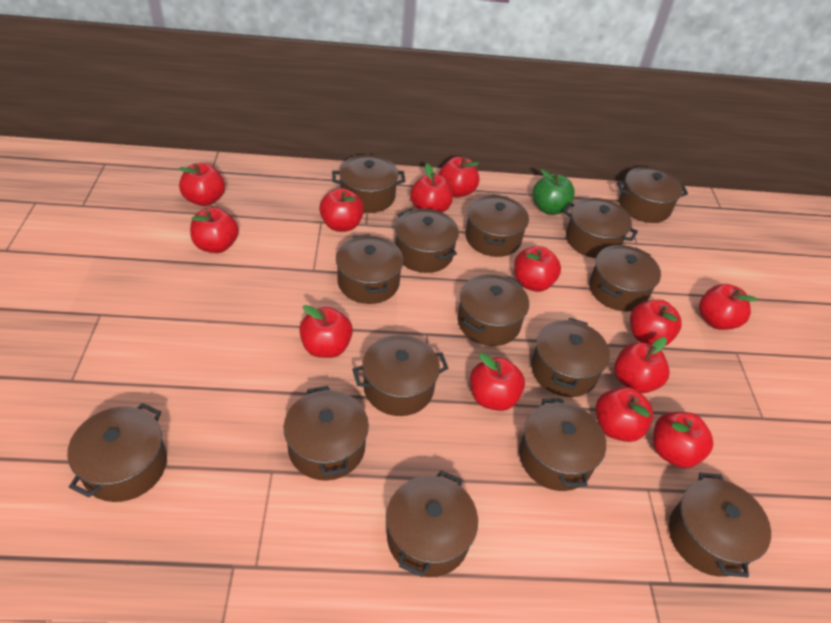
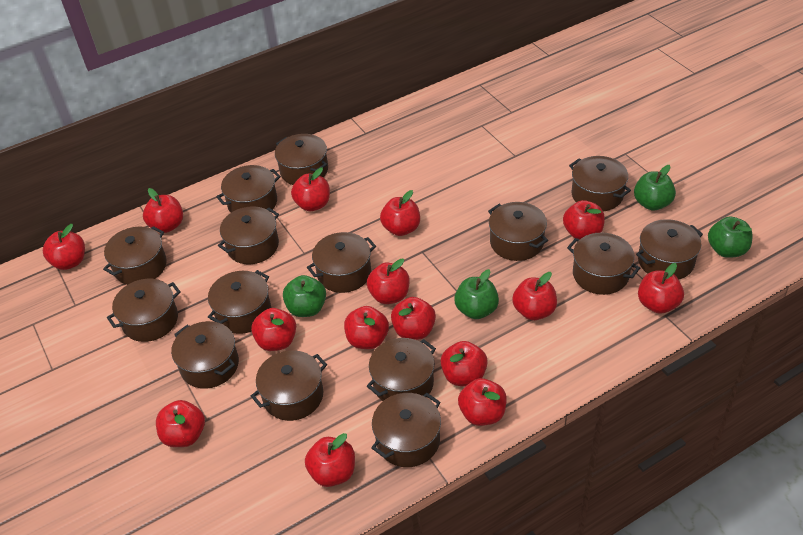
green apple: 1 -> 4
red apple: 13 -> 15

